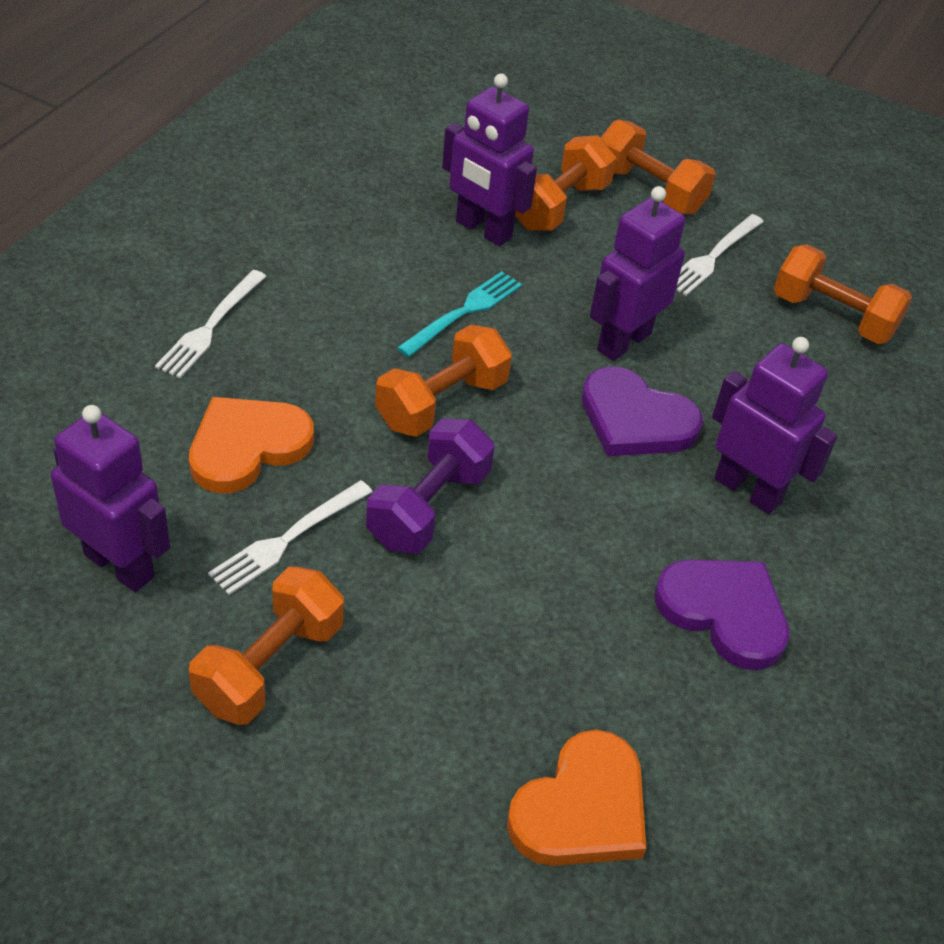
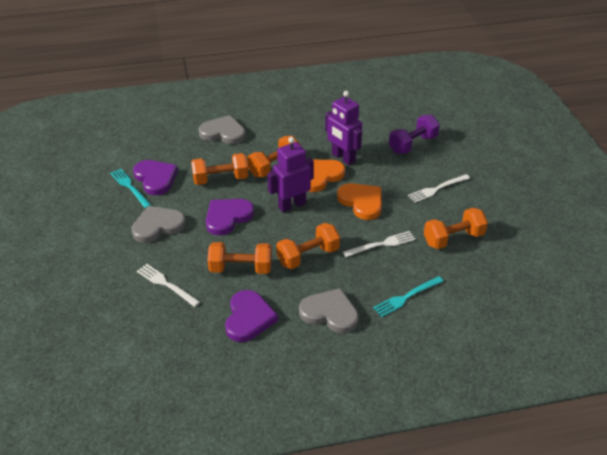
grey heart: 0 -> 3
purple heart: 2 -> 3
purple robot: 4 -> 2
turquoise fork: 1 -> 2

